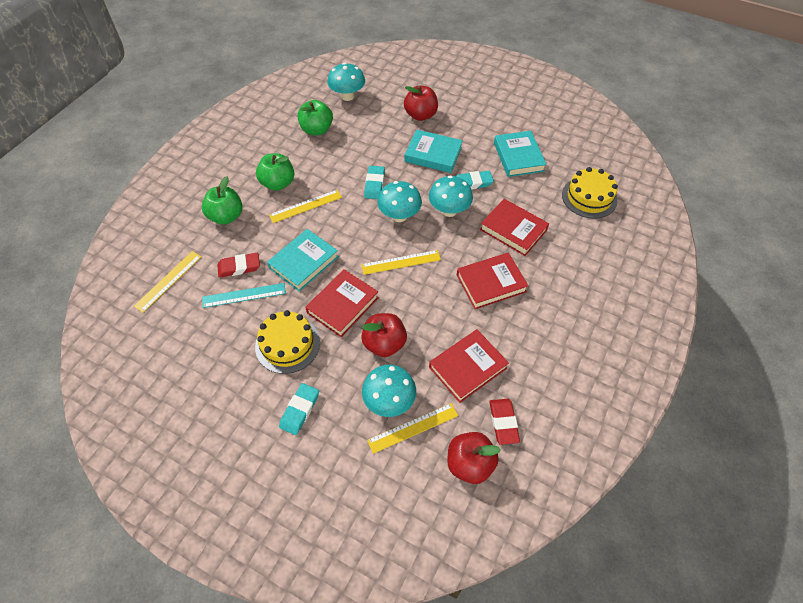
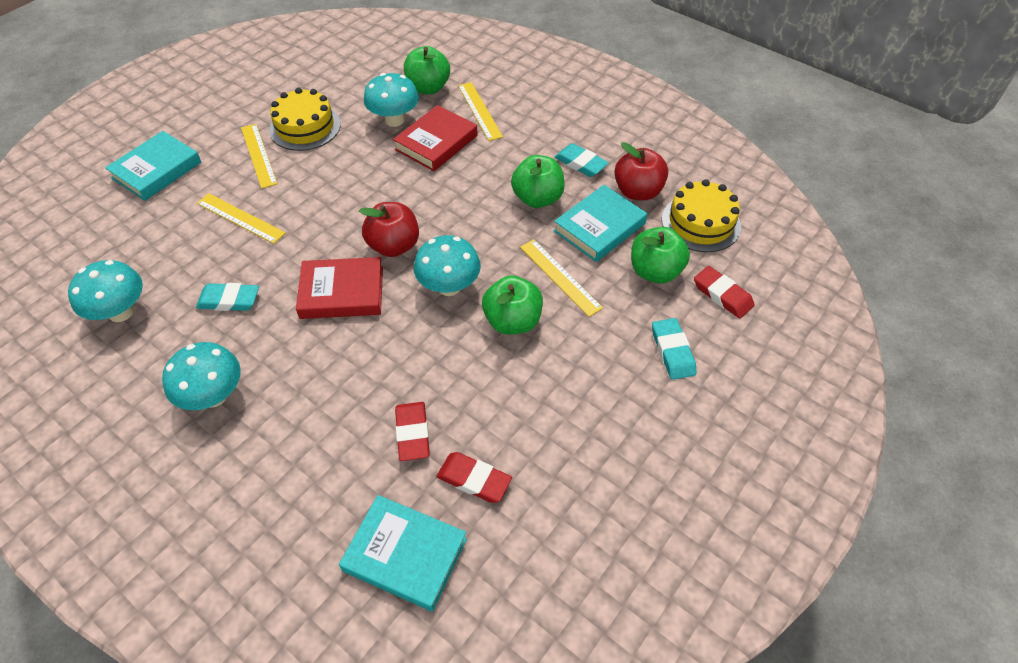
green apple: 3 -> 4
red apple: 3 -> 2
red book: 4 -> 2
red eraser: 2 -> 3
turquoise ruler: 1 -> 0

